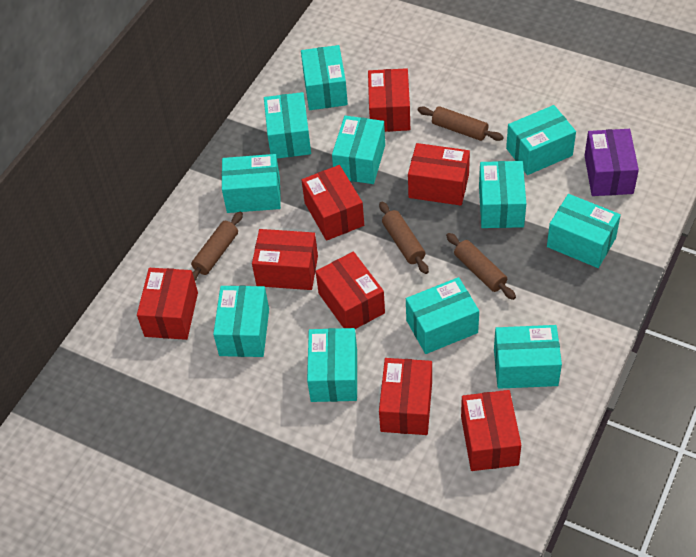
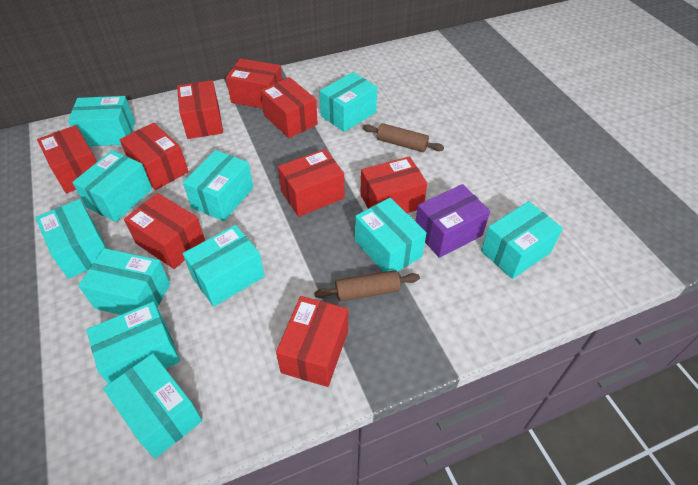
brown rolling pin: 4 -> 2
red box: 8 -> 9

